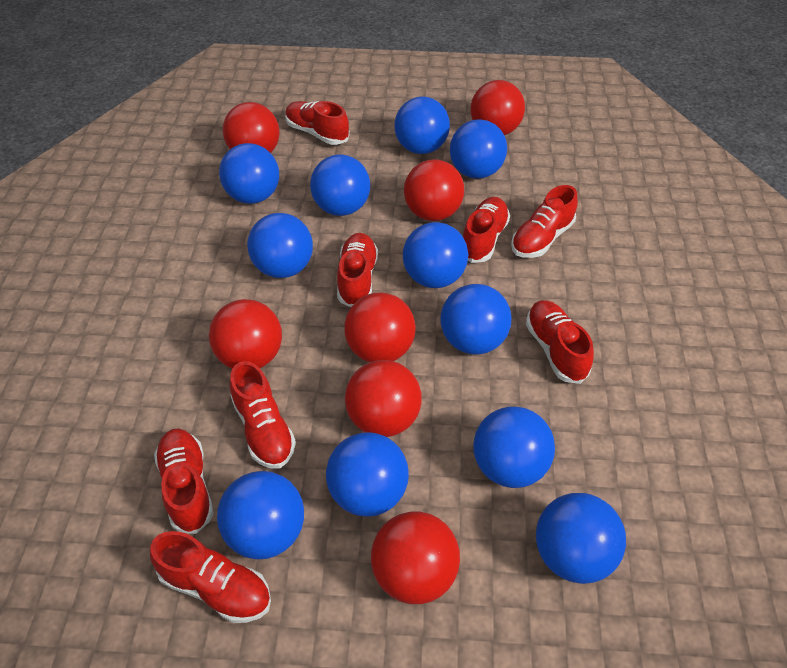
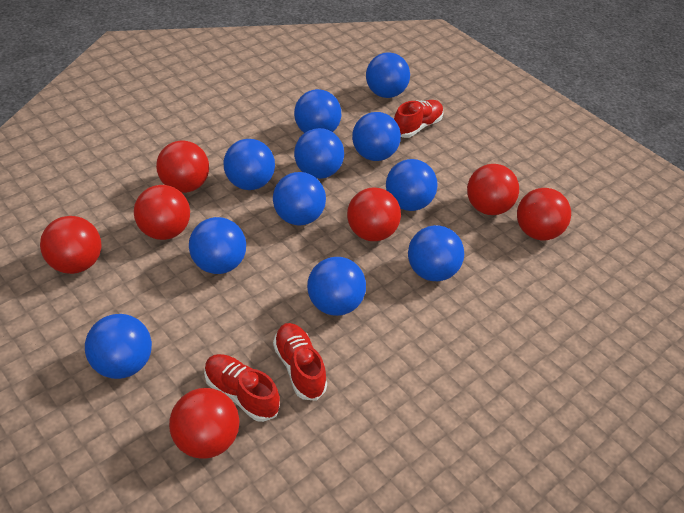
red shoe: 8 -> 3

